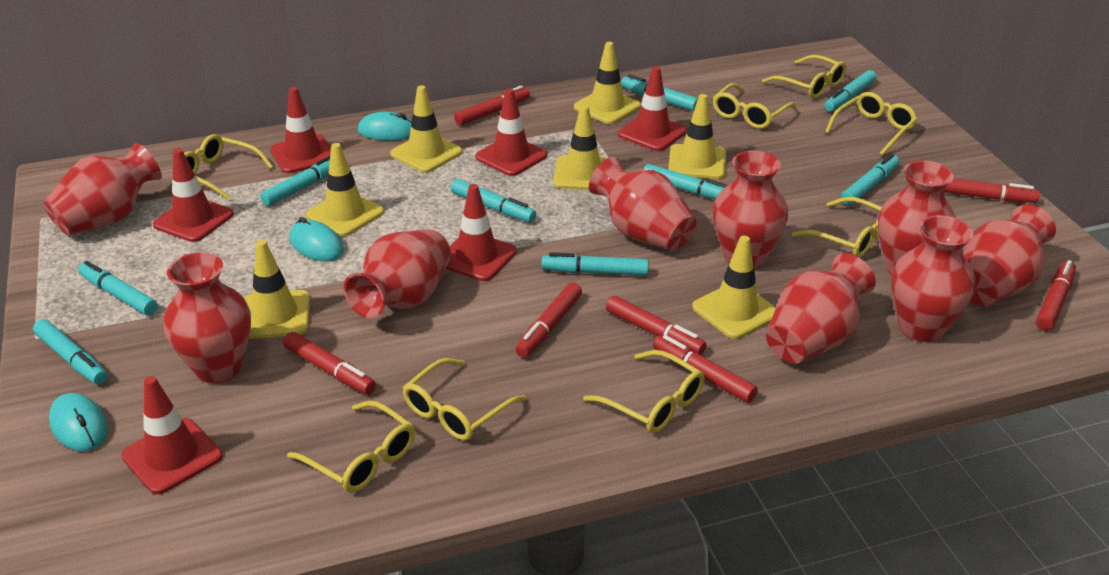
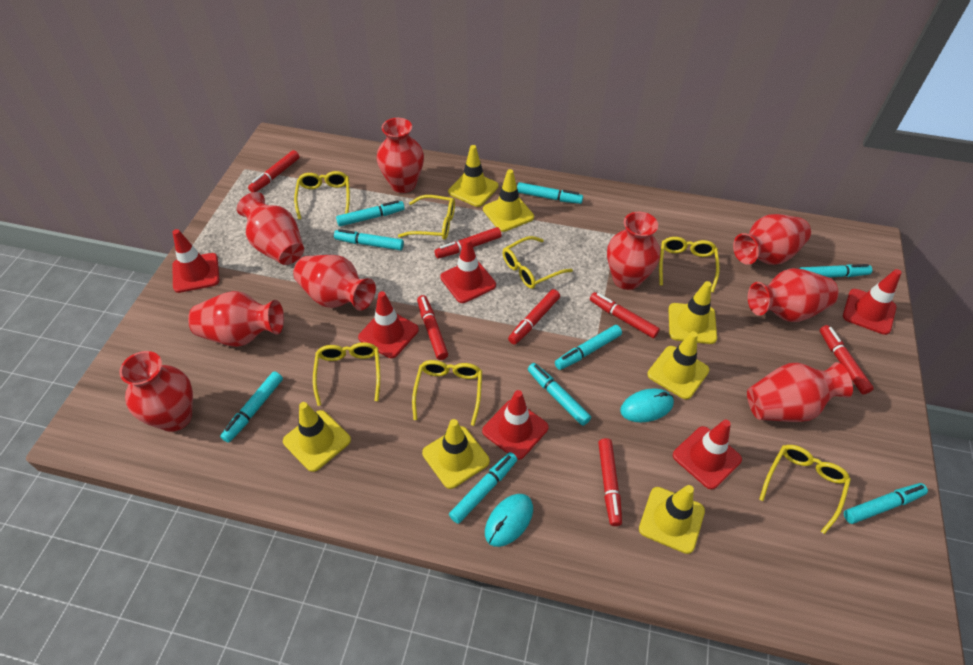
turquoise mouse: 3 -> 2
yellow glasses: 8 -> 7

